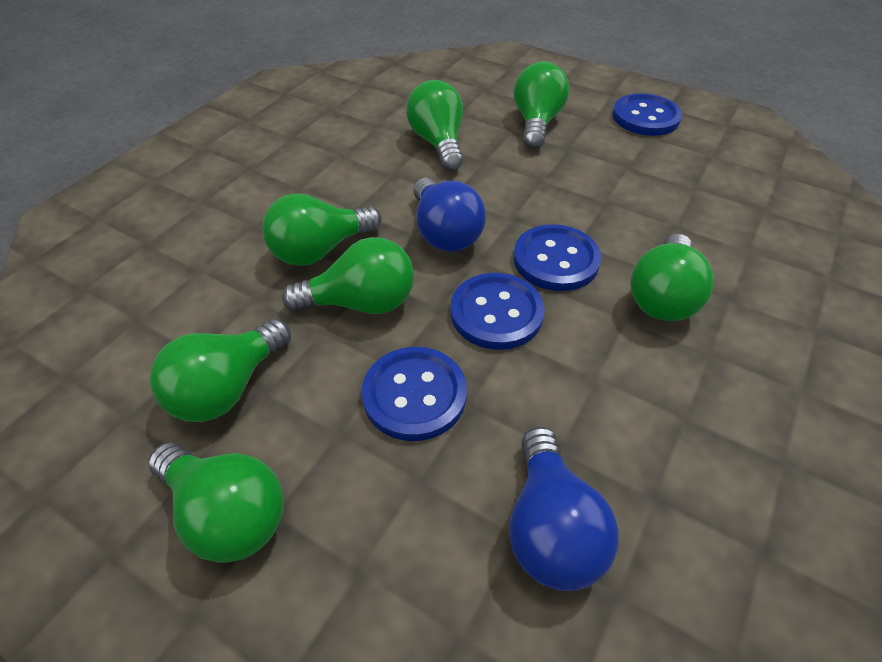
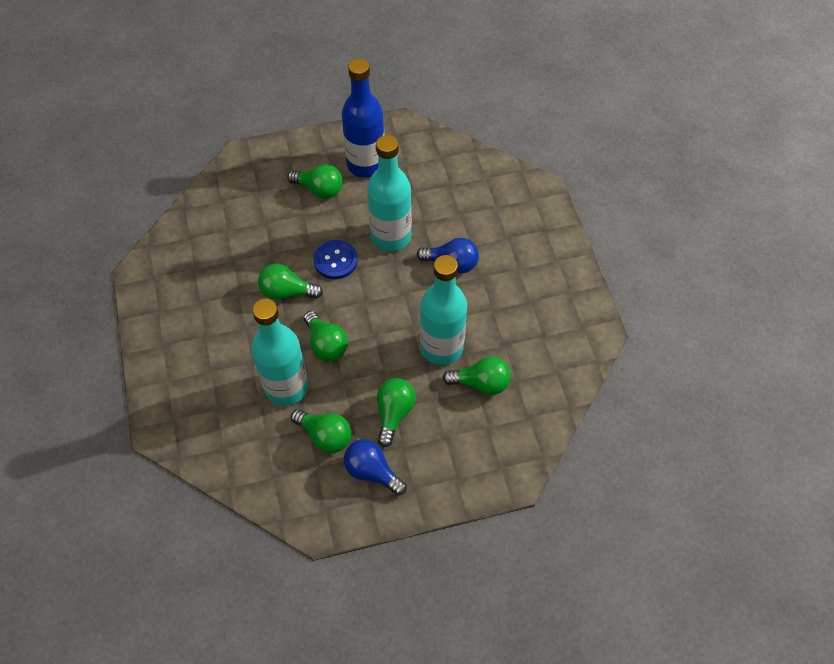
blue bottle: 0 -> 1
blue button: 4 -> 1
green light bulb: 7 -> 6
turquoise bottle: 0 -> 3

